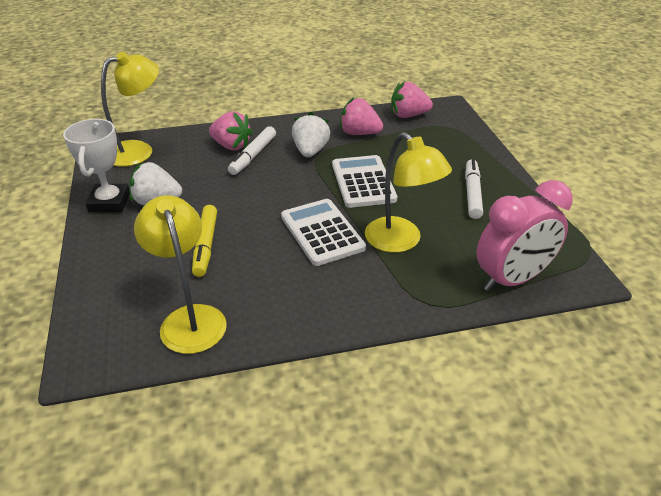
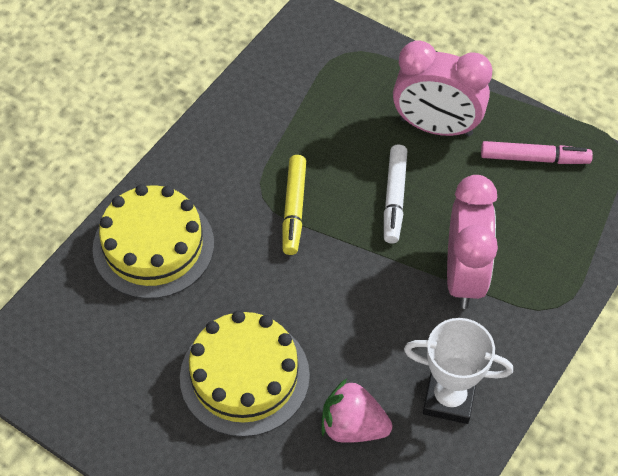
pink clock: 1 -> 2
pink marker: 0 -> 1
pink strawberry: 3 -> 1
white calculator: 2 -> 0
white marker: 2 -> 1
white strawberry: 2 -> 0
yellow cake: 0 -> 2
yellow lamp: 3 -> 0

